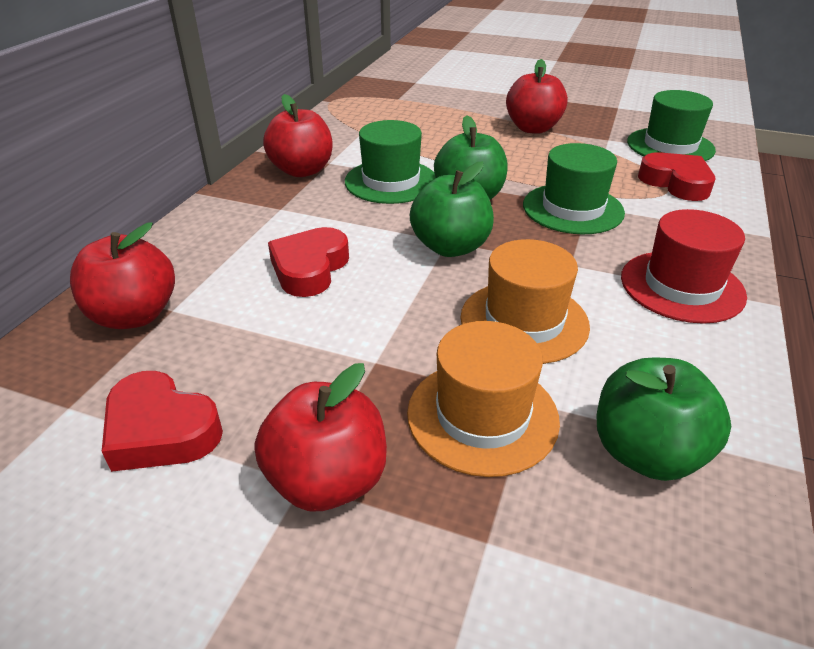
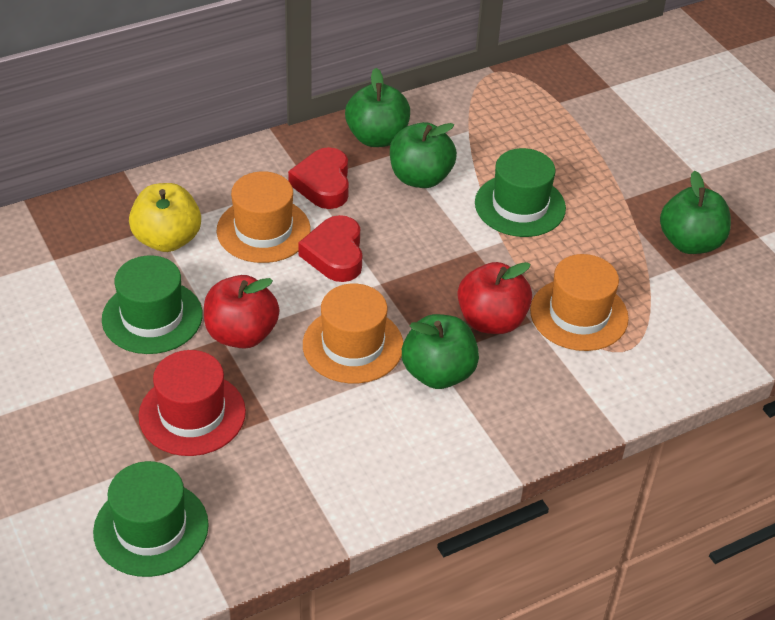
green apple: 3 -> 4
orange hat: 2 -> 3
red apple: 4 -> 2
red heart: 3 -> 2
yellow apple: 0 -> 1

